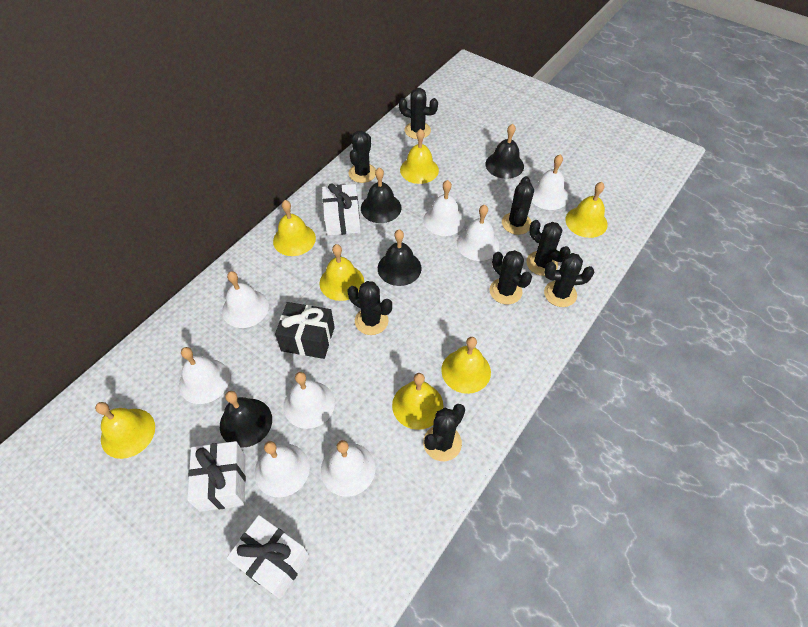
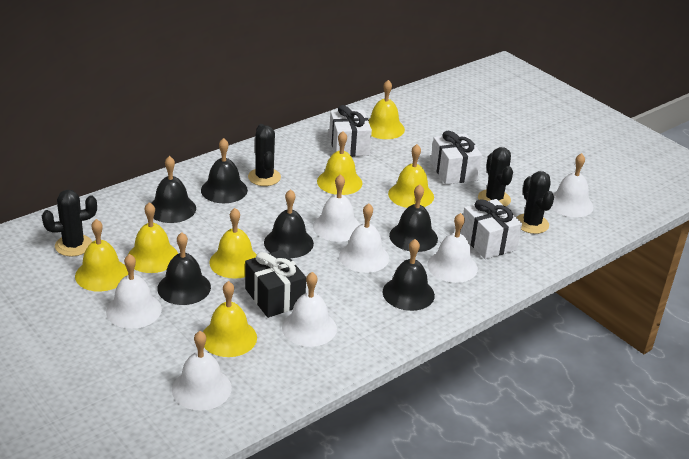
black bell: 4 -> 6
black cactus: 8 -> 4
white bell: 8 -> 7

